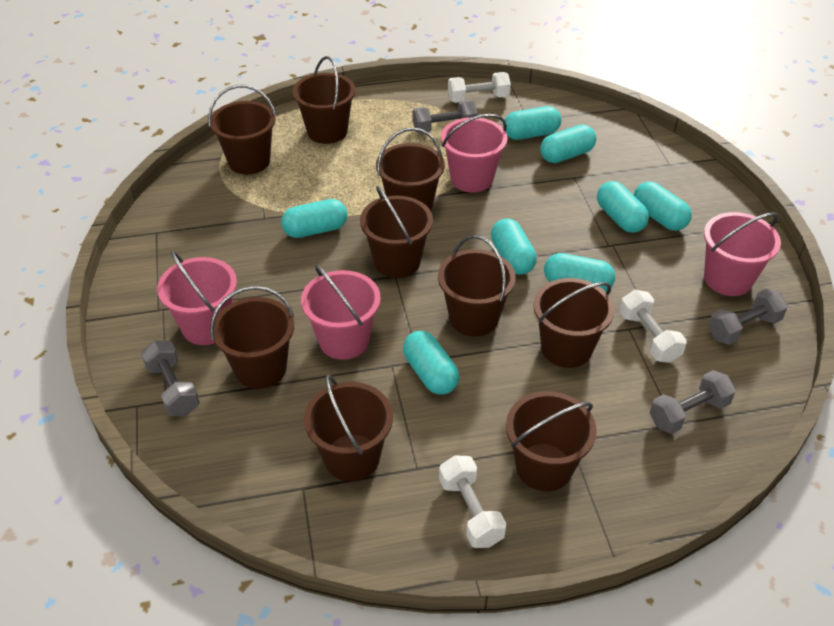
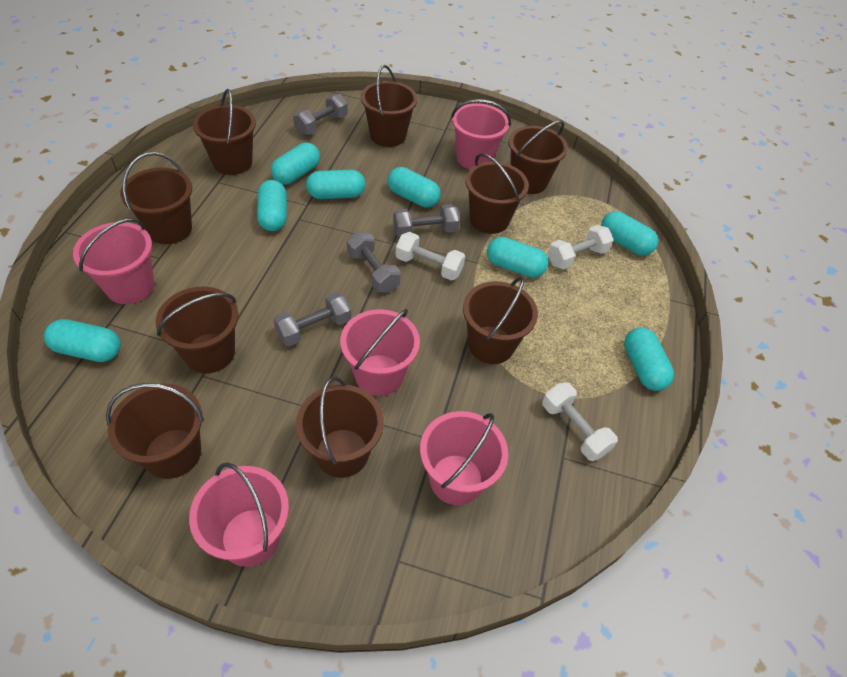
pink bucket: 4 -> 5

